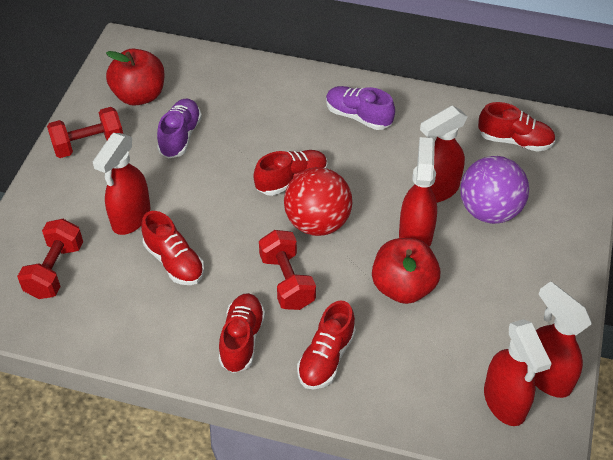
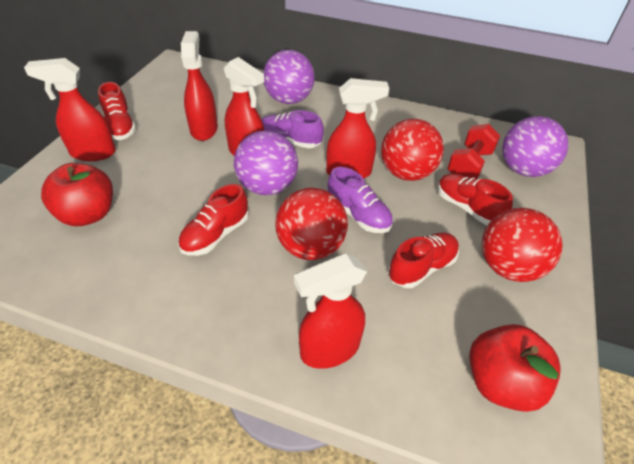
purple ball: 1 -> 3
red ball: 1 -> 3
red dumbbell: 3 -> 1
red shoe: 5 -> 4

